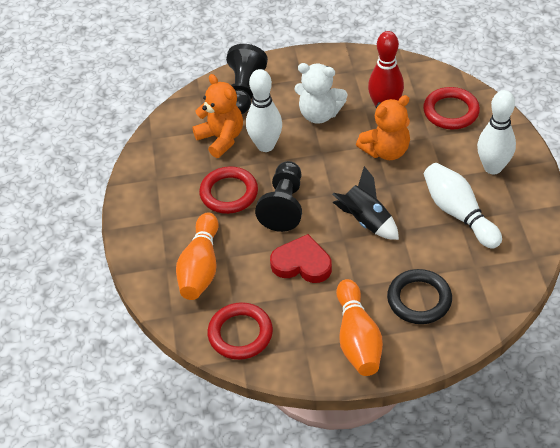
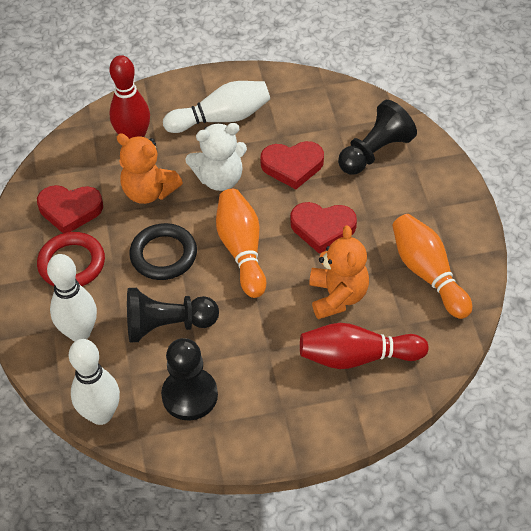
black pawn: 2 -> 3
black rocket: 1 -> 0
red bowling pin: 1 -> 2
red heart: 1 -> 3
red ring: 3 -> 1

